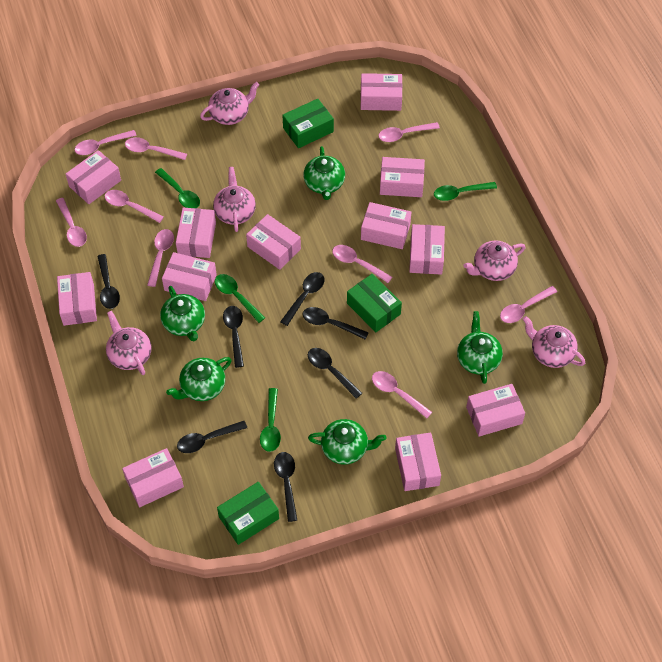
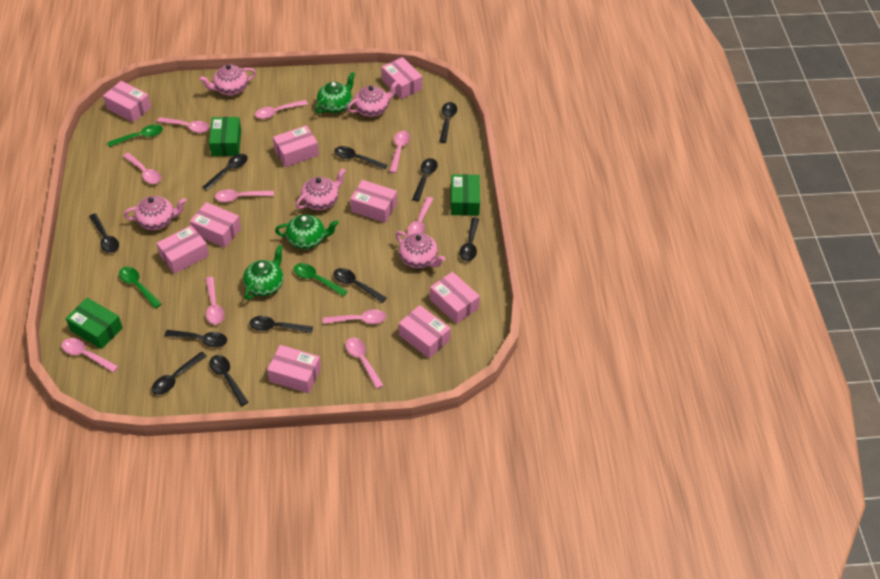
black spoon: 7 -> 11
green spoon: 4 -> 3
green teapot: 5 -> 3
pink box: 12 -> 9
pink spoon: 9 -> 10

